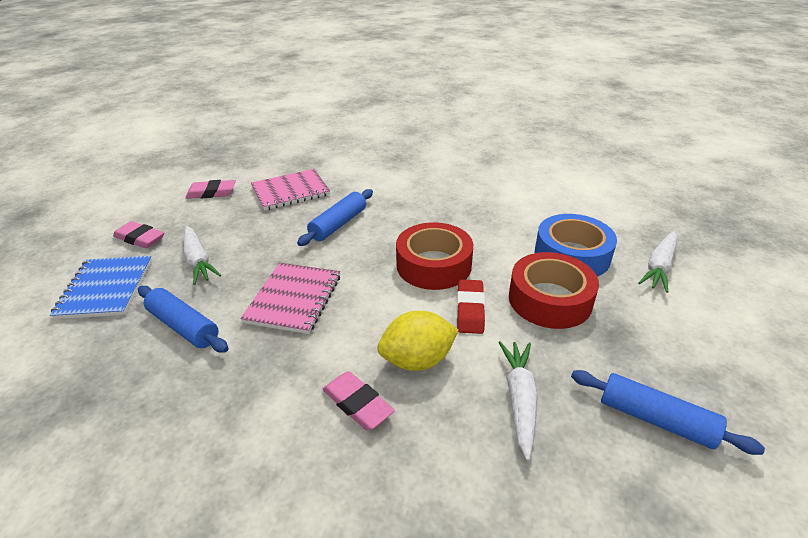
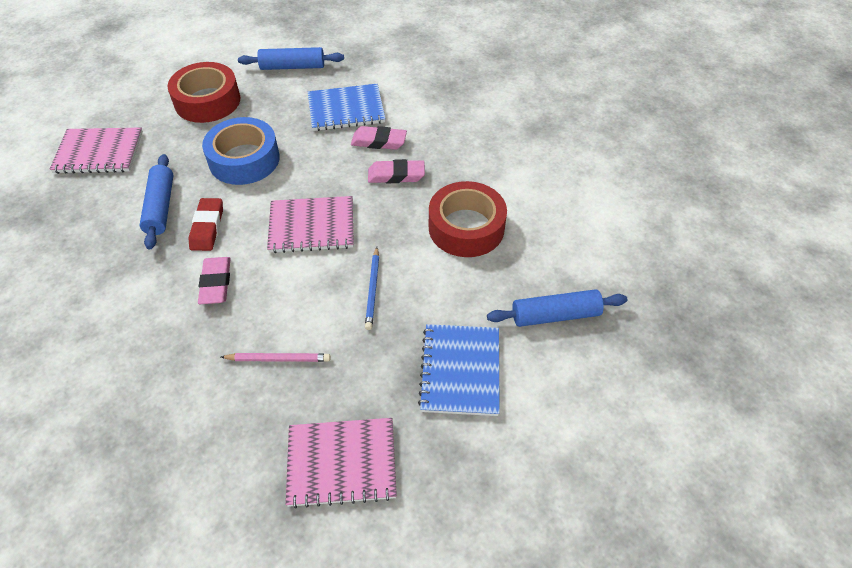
blue notebook: 1 -> 2
blue pencil: 0 -> 1
pink notebook: 2 -> 3
pink pencil: 0 -> 1
white carrot: 3 -> 0
yellow lemon: 1 -> 0

